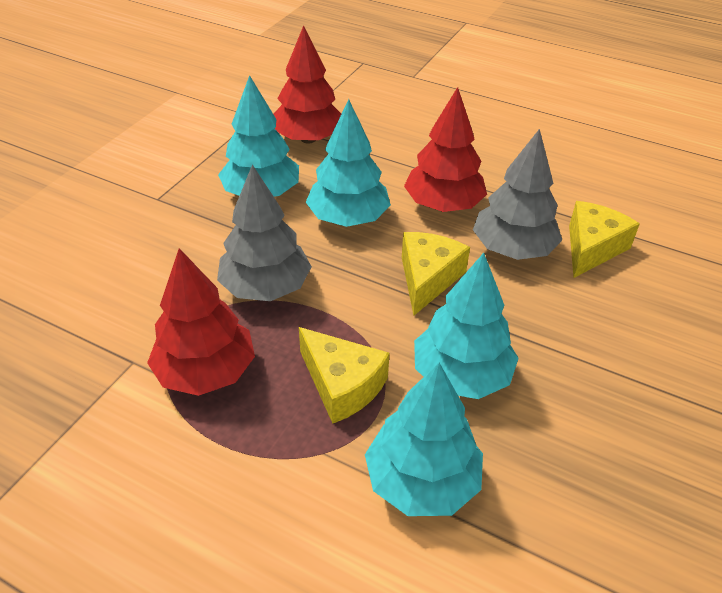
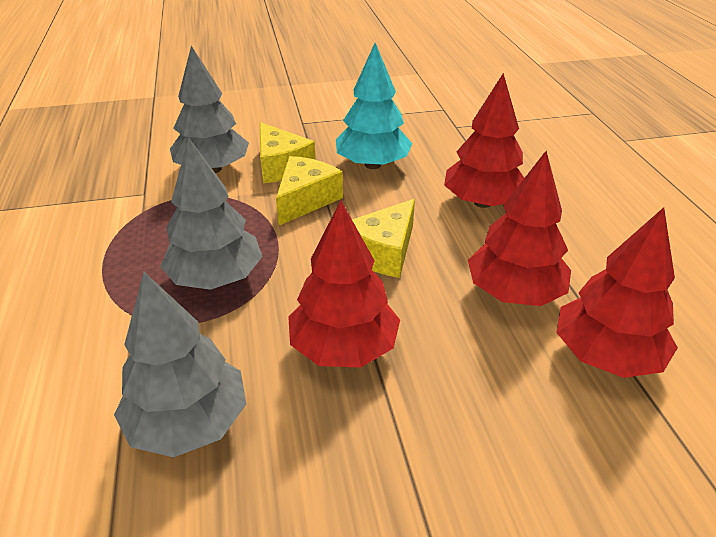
grey tree: 2 -> 3
red tree: 3 -> 4
turquoise tree: 4 -> 1

